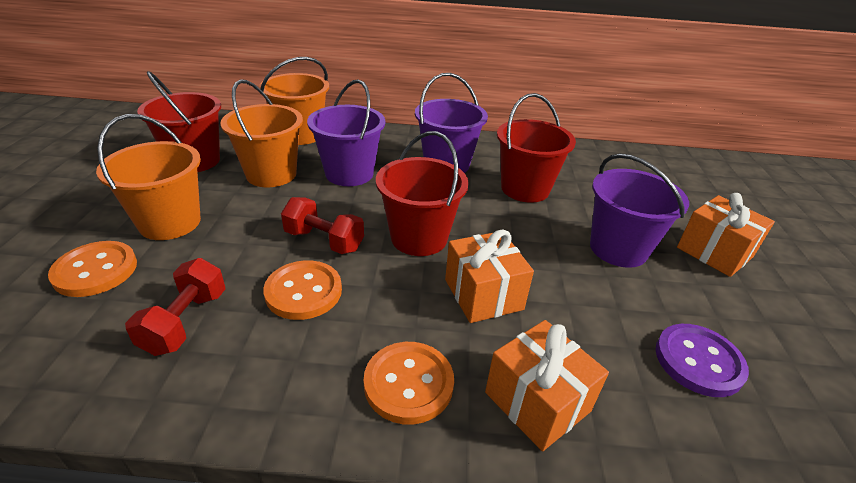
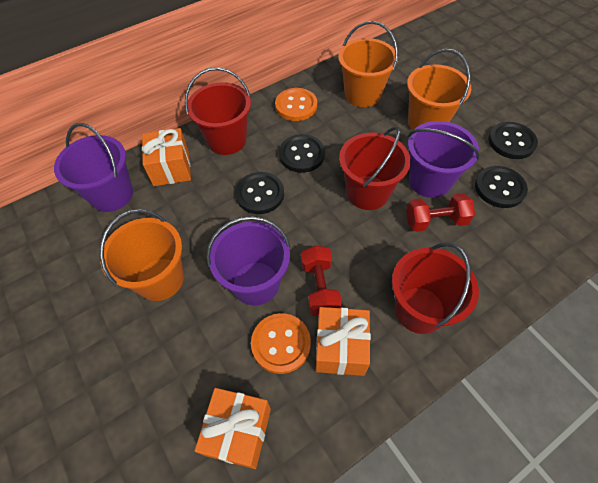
black button: 0 -> 4
orange button: 3 -> 2
purple button: 1 -> 0

